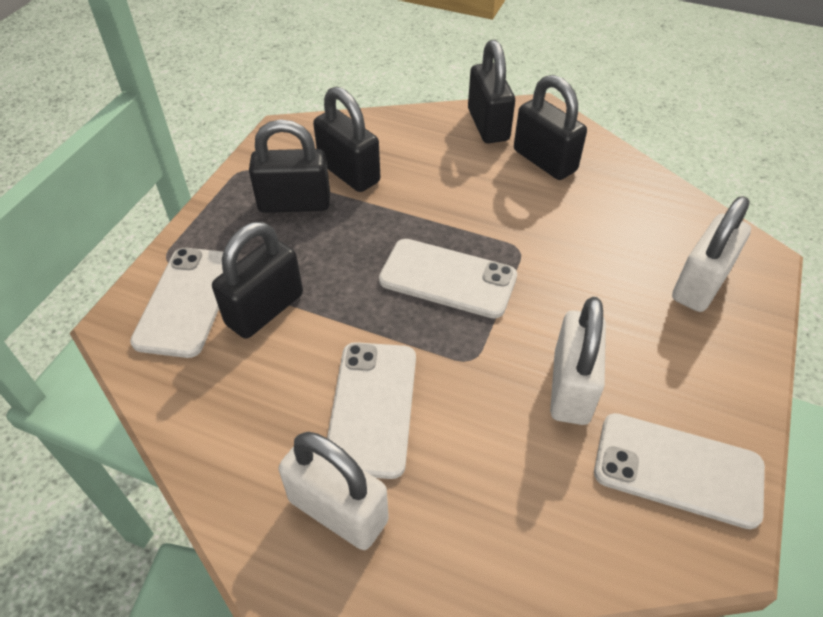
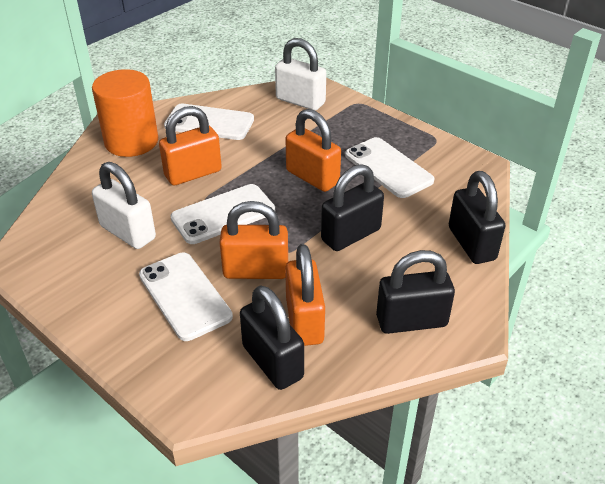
black padlock: 5 -> 4
orange cylinder: 0 -> 1
orange padlock: 0 -> 4
white padlock: 3 -> 2

